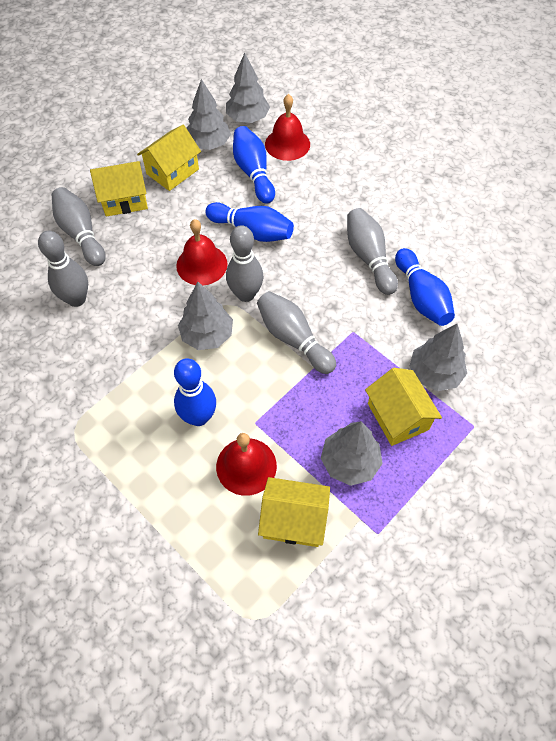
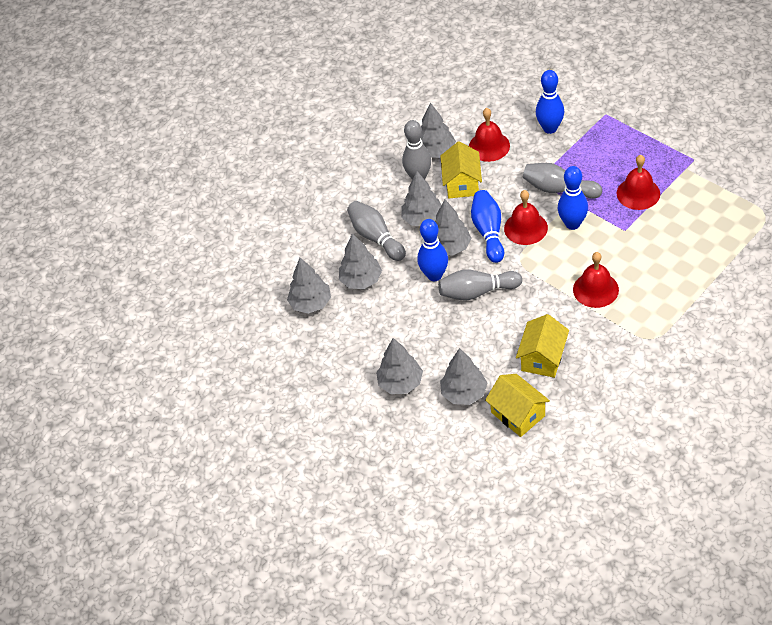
grey bowling pin: 5 -> 4
grey tree: 5 -> 7
red bell: 3 -> 4
yellow house: 4 -> 3

